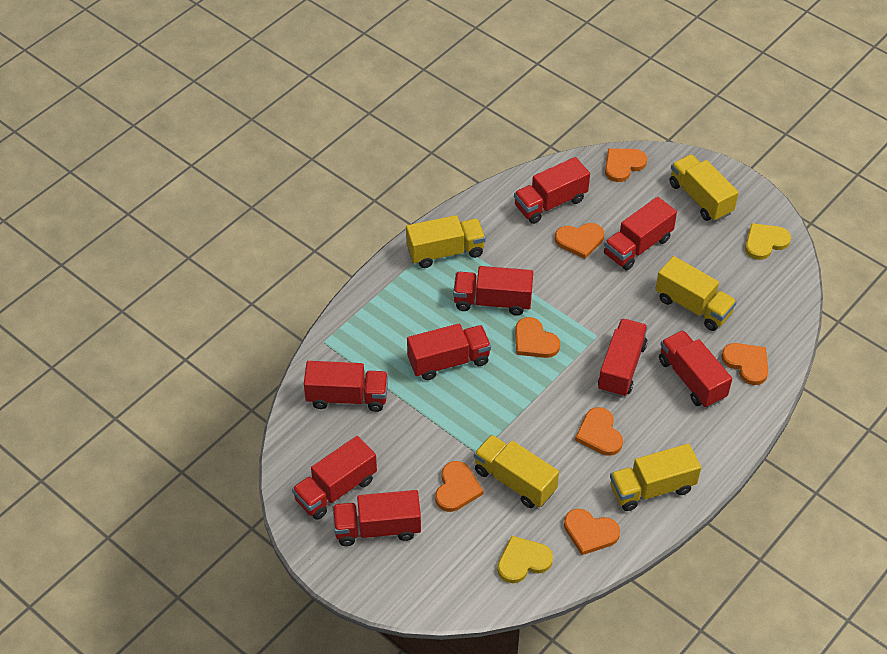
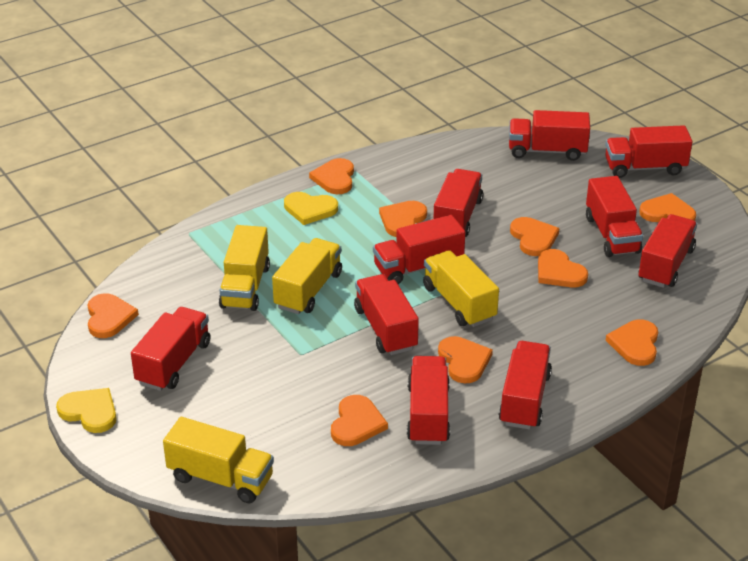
orange heart: 7 -> 9
red truck: 9 -> 10
yellow truck: 5 -> 4

